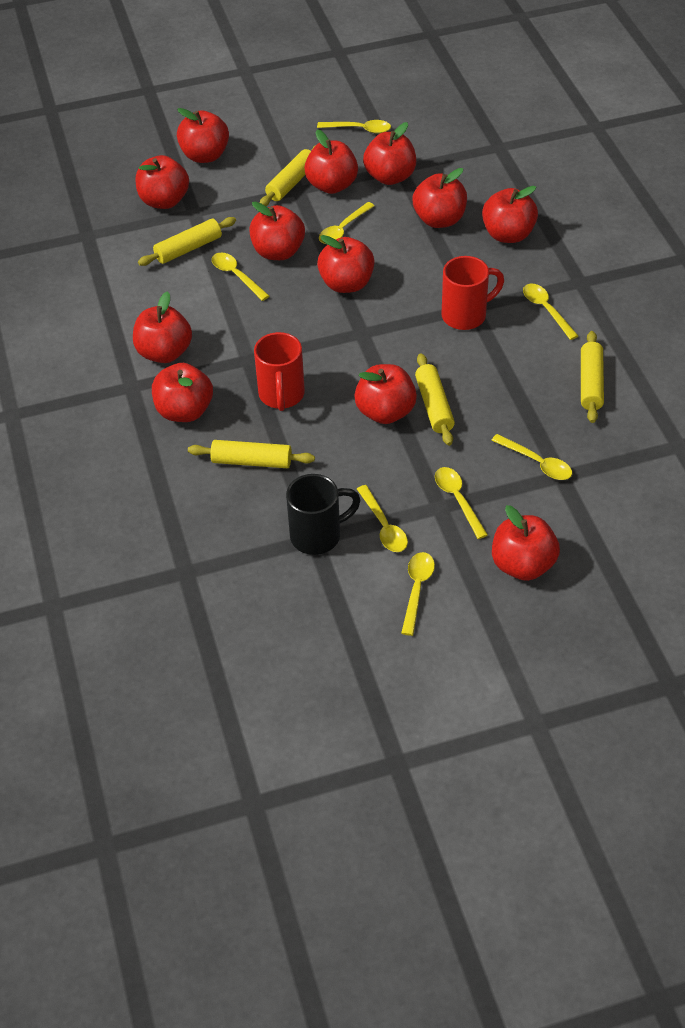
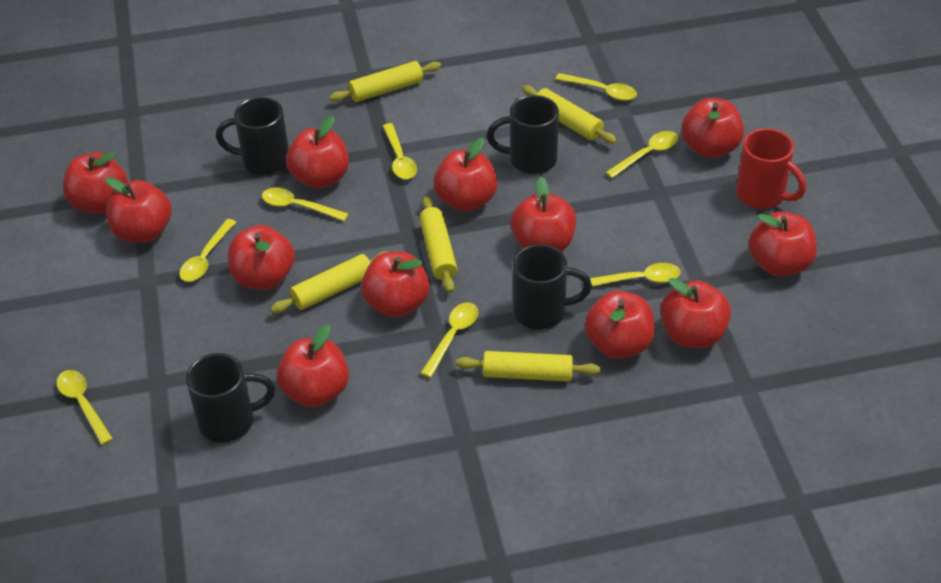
black mug: 1 -> 4
red mug: 2 -> 1

